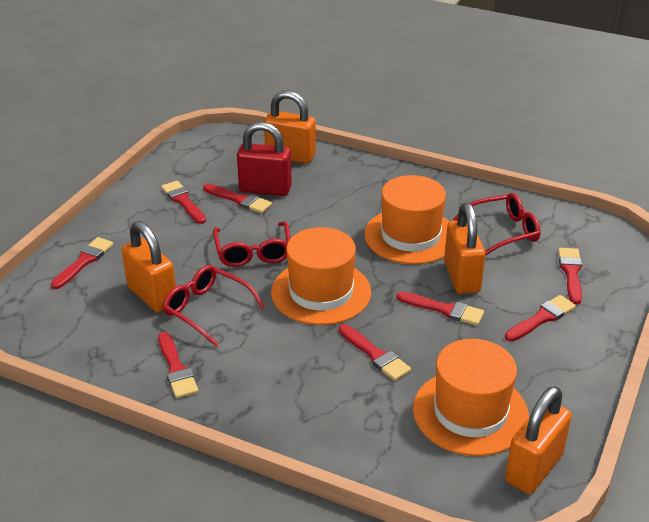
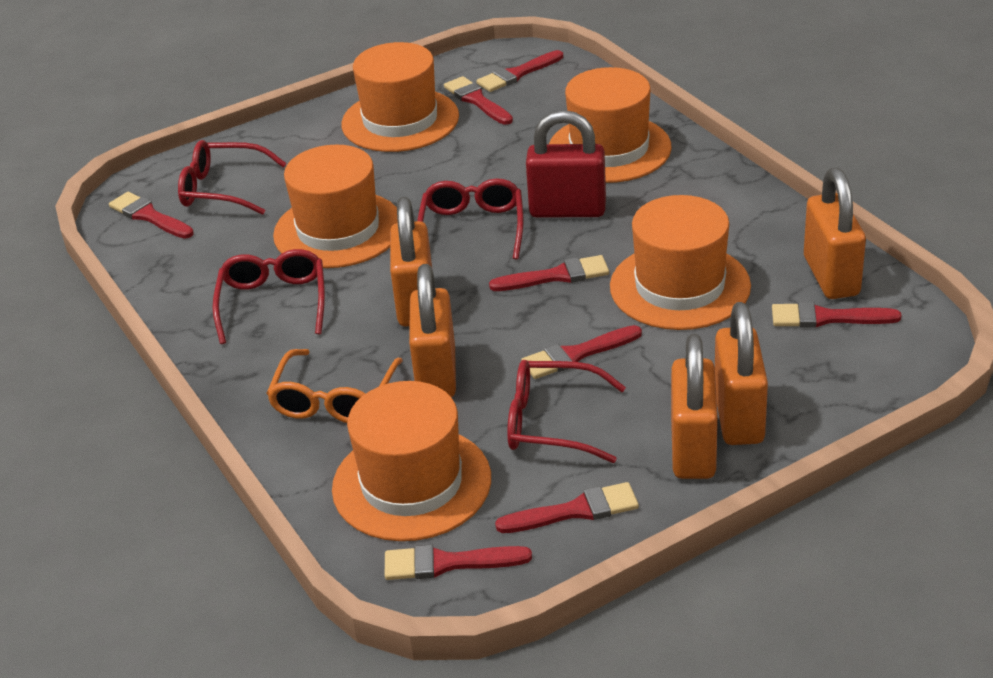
orange glasses: 0 -> 1
orange hat: 3 -> 5
orange padlock: 4 -> 5
red glasses: 3 -> 4

